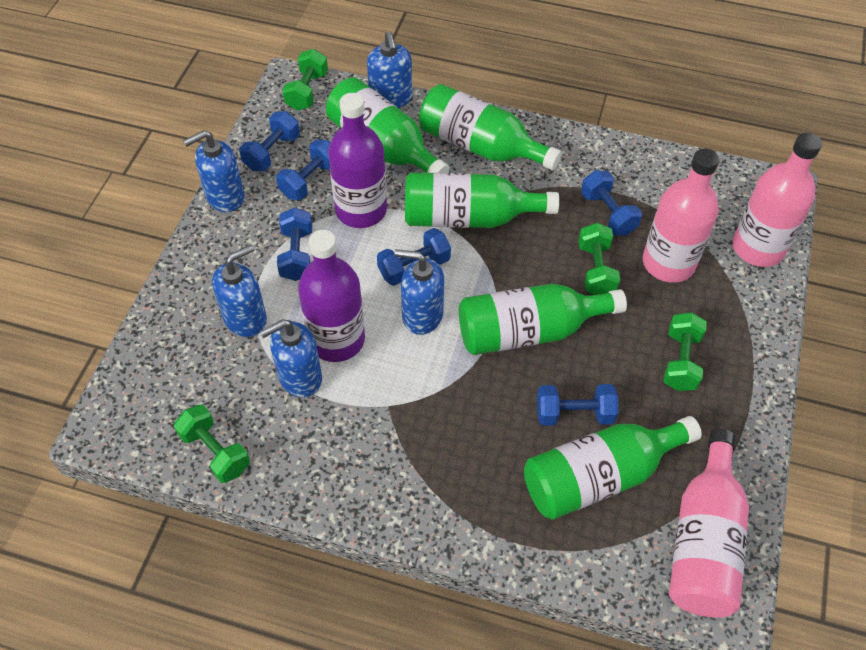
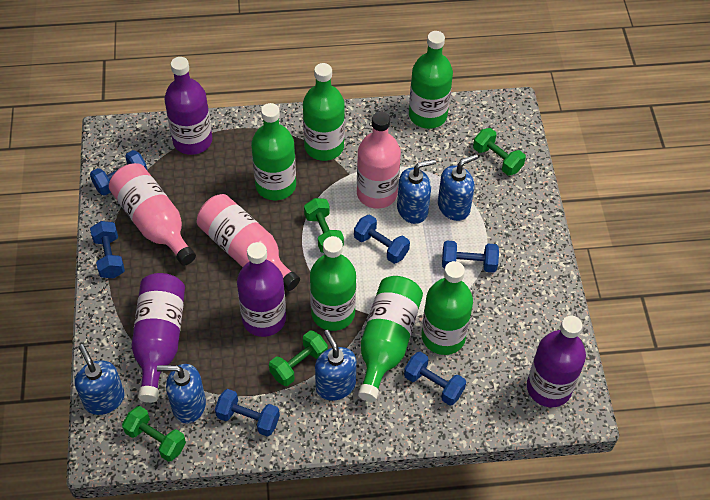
green bottle: 5 -> 6
purple bottle: 2 -> 4

